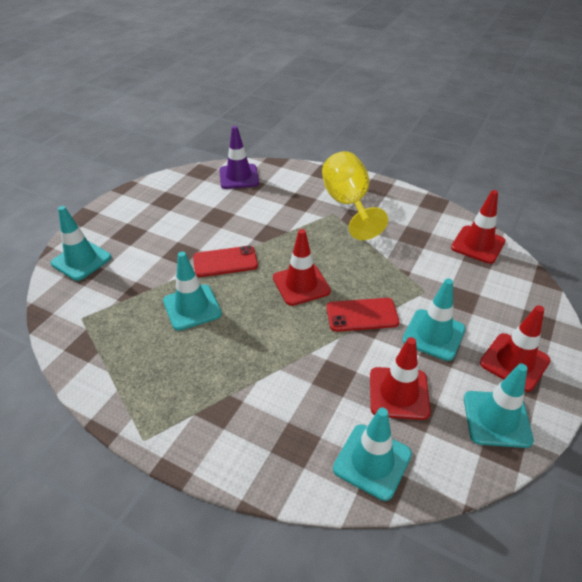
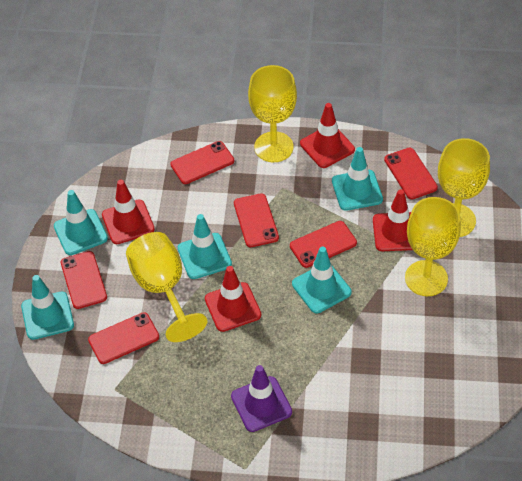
red phone: 2 -> 6
yellow goblet: 1 -> 4

